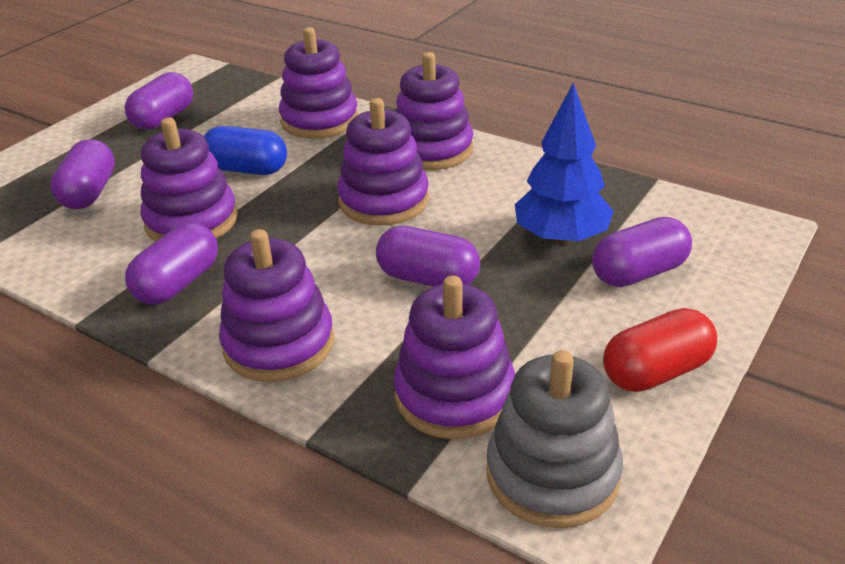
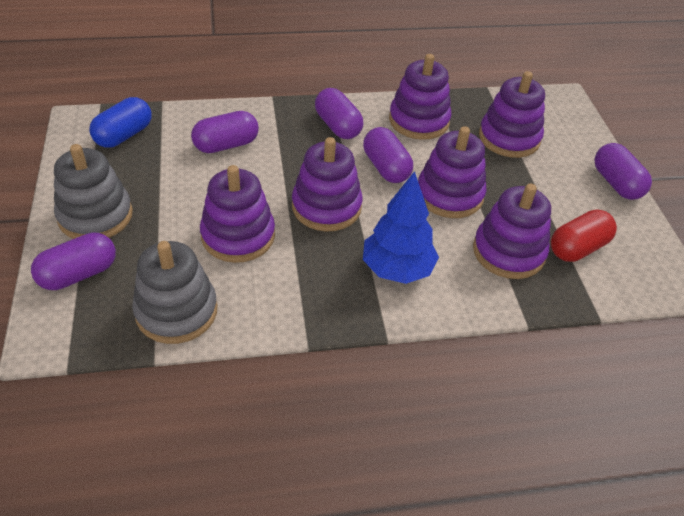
grey stacking toy: 1 -> 2

